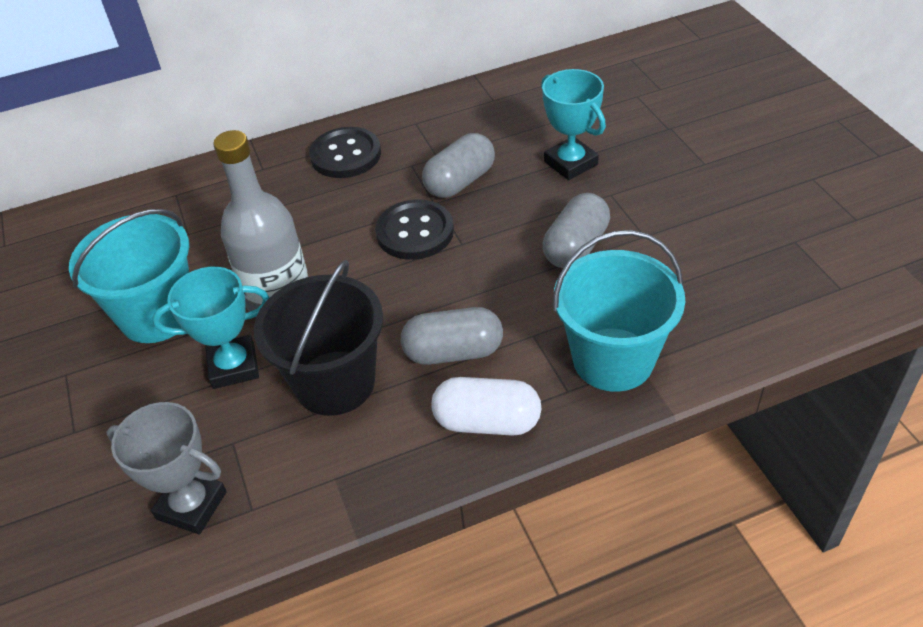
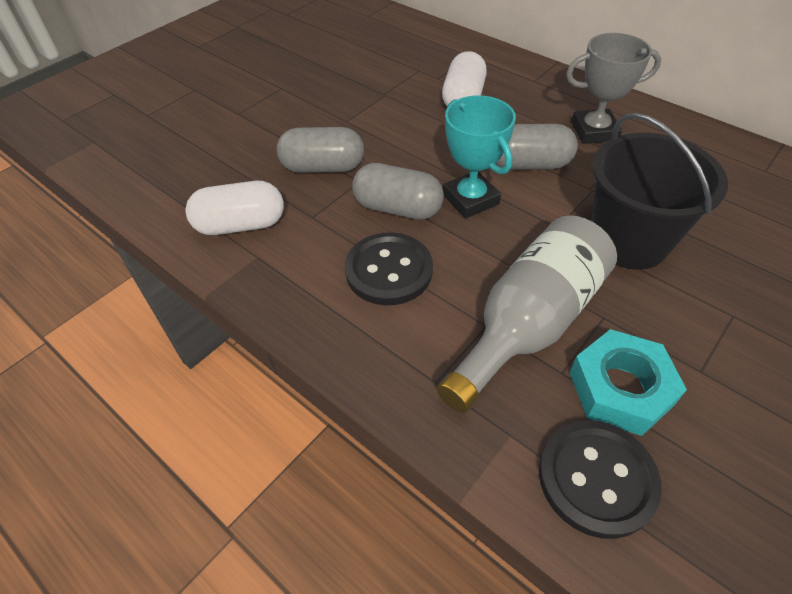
turquoise bucket: 2 -> 0
turquoise nut: 0 -> 1
turquoise trophy: 2 -> 1
white capsule: 1 -> 2

